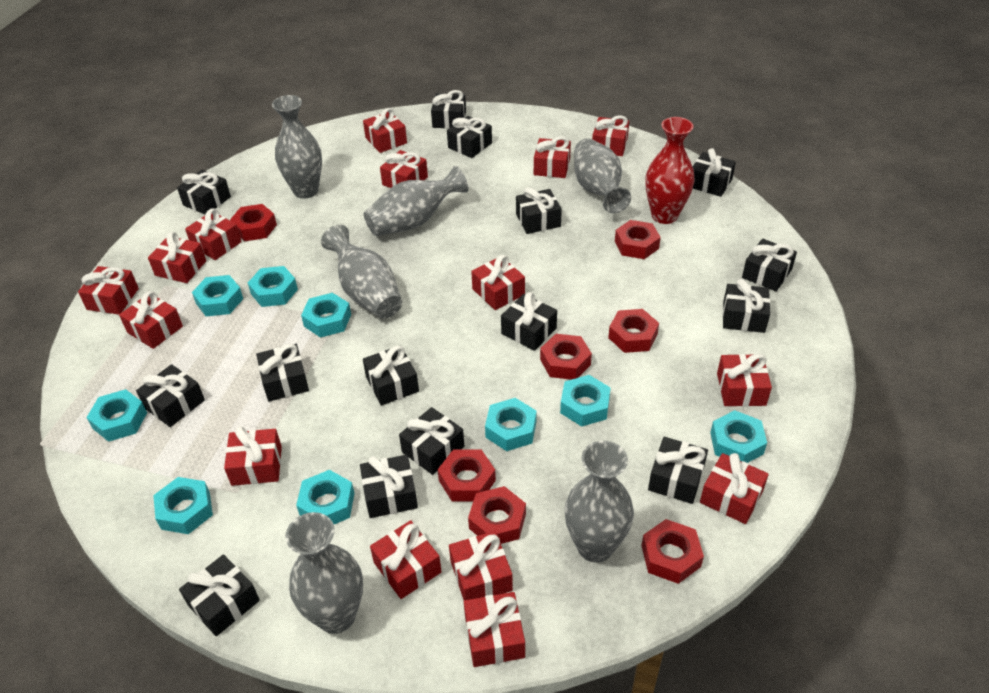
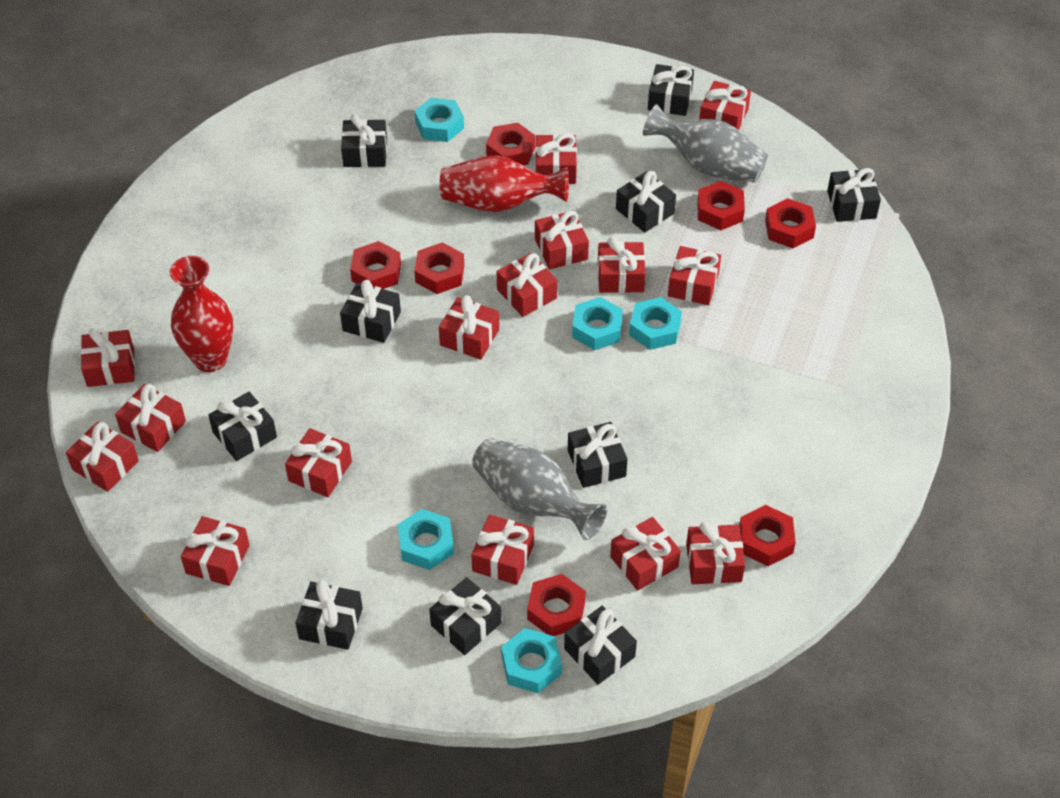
black gift: 15 -> 10
grey vase: 6 -> 2
red vase: 1 -> 2
turquoise nut: 9 -> 5

